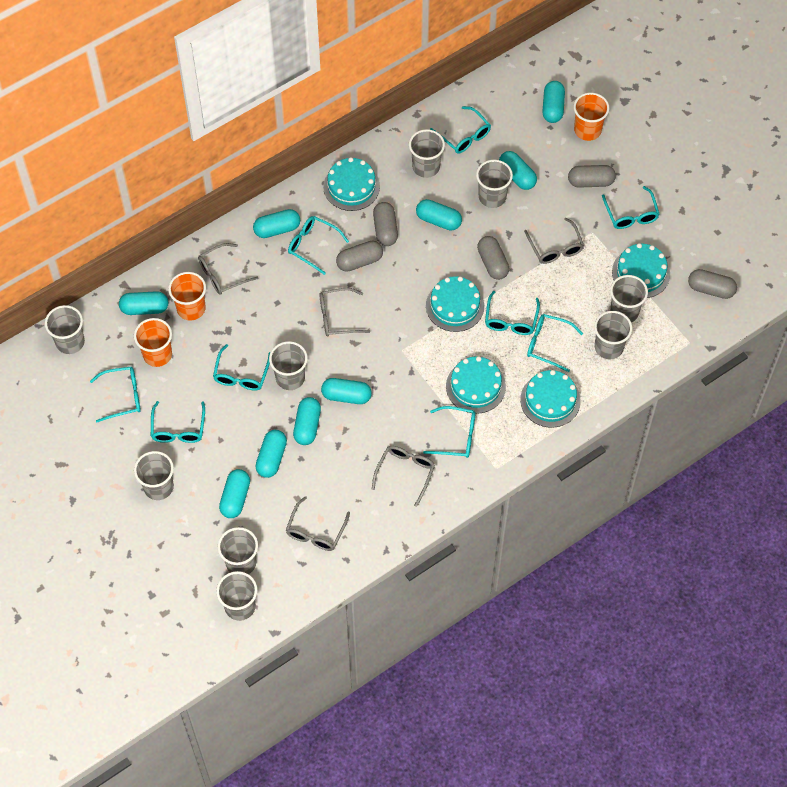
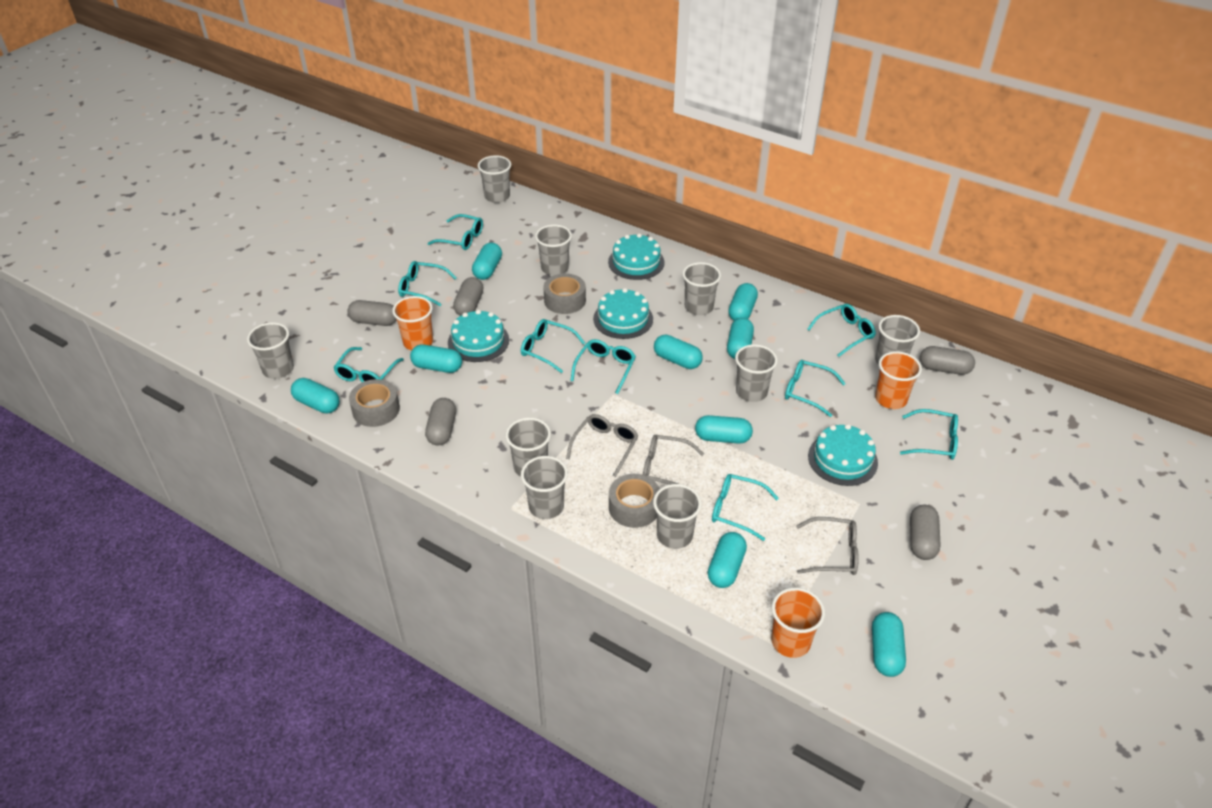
grey glasses: 5 -> 3
grey tape: 0 -> 3
turquoise cake: 5 -> 4

